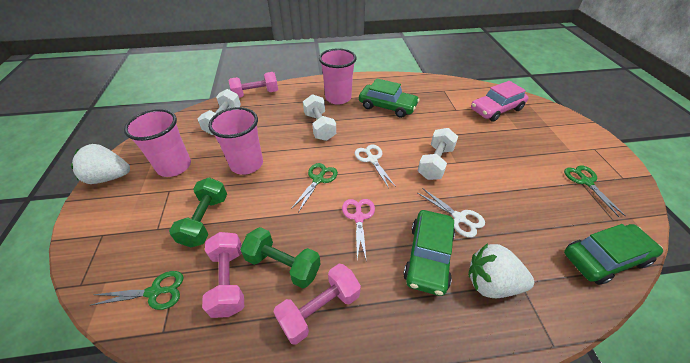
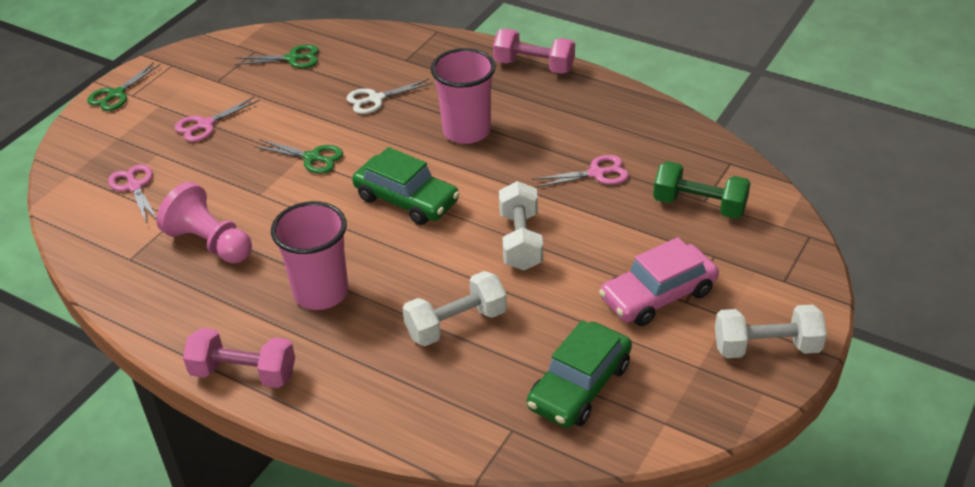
green car: 3 -> 2
green dumbbell: 2 -> 1
pink cup: 3 -> 2
pink dumbbell: 3 -> 2
pink pawn: 0 -> 1
pink scissors: 1 -> 3
white scissors: 2 -> 1
white strawberry: 2 -> 0

